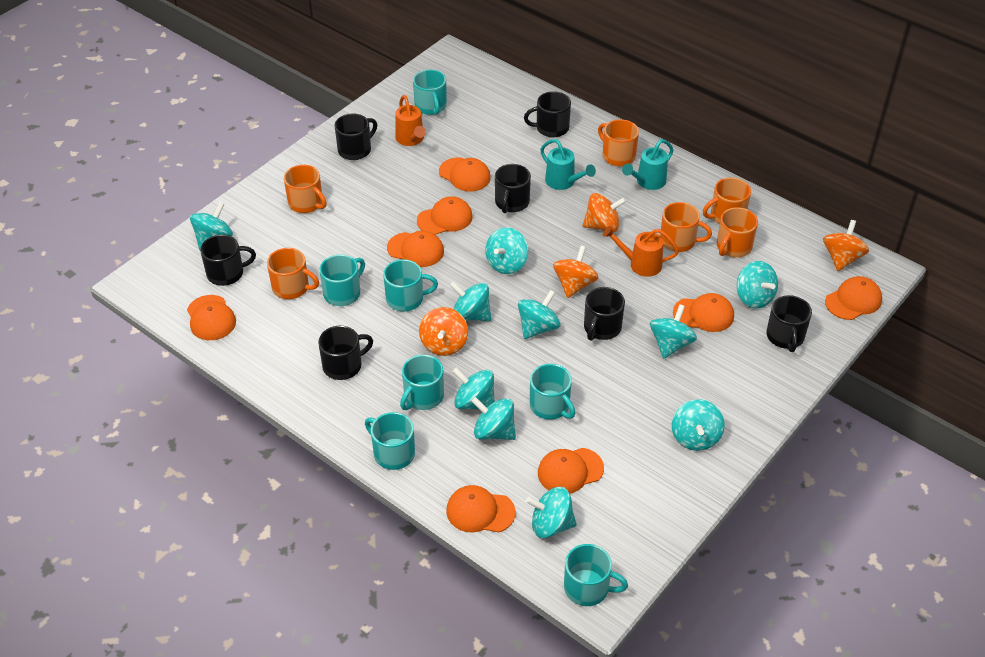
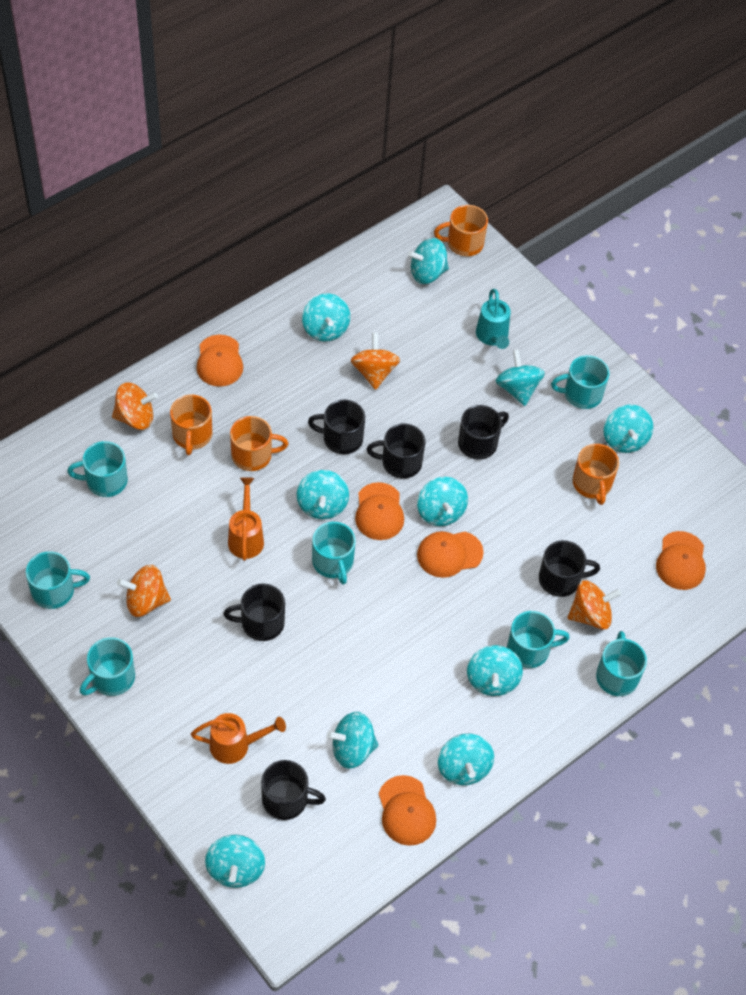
black mug: 7 -> 6
orange cap: 8 -> 5
orange mug: 6 -> 4
turquoise watering can: 2 -> 1

